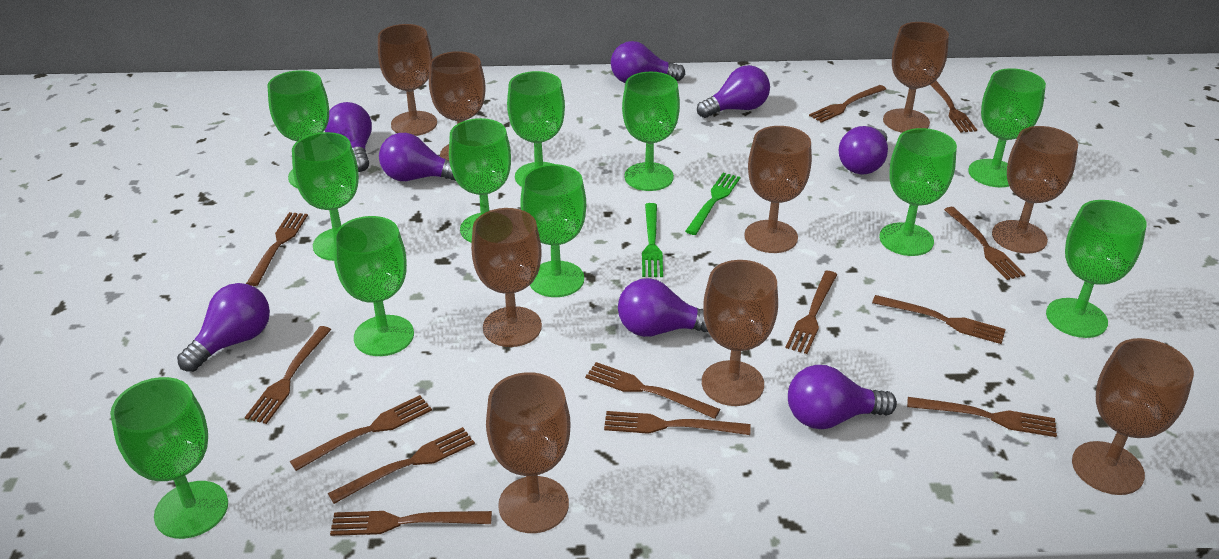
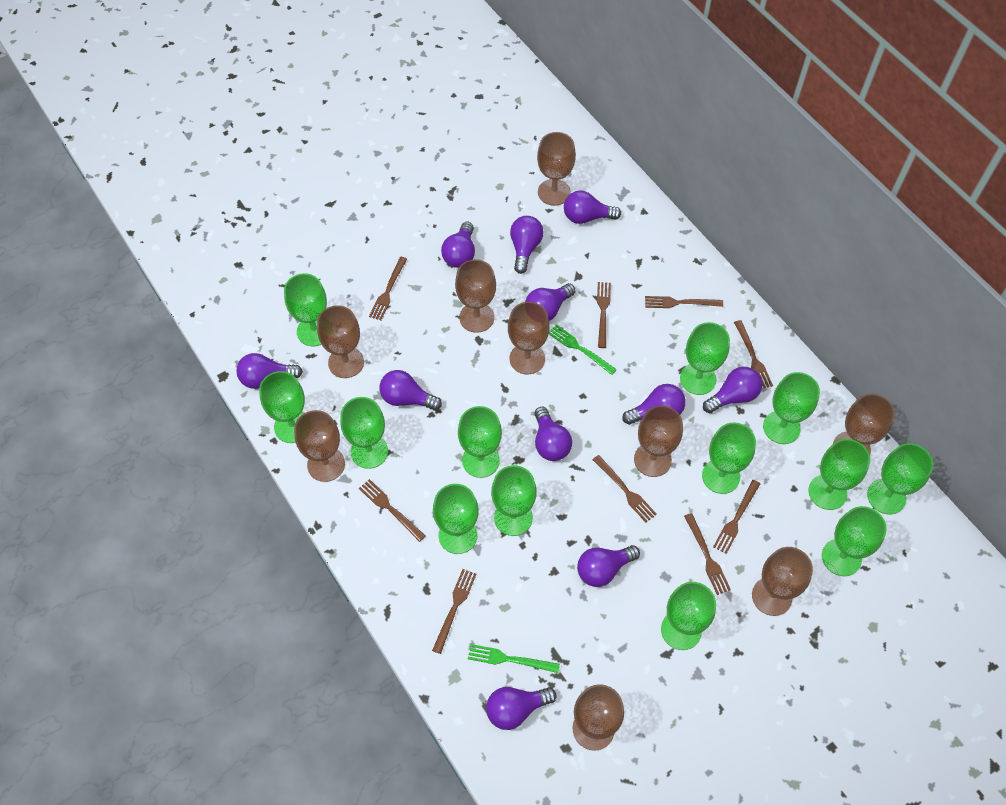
brown fork: 13 -> 9
green goblet: 11 -> 13
purple light bulb: 8 -> 11

